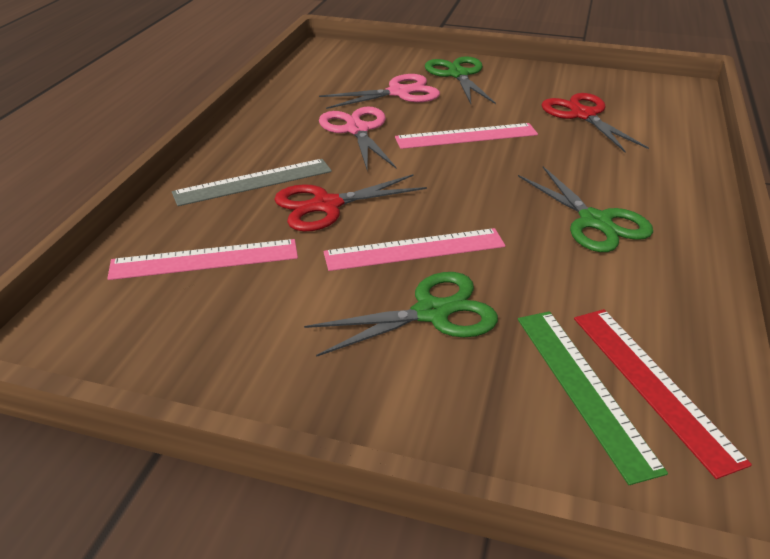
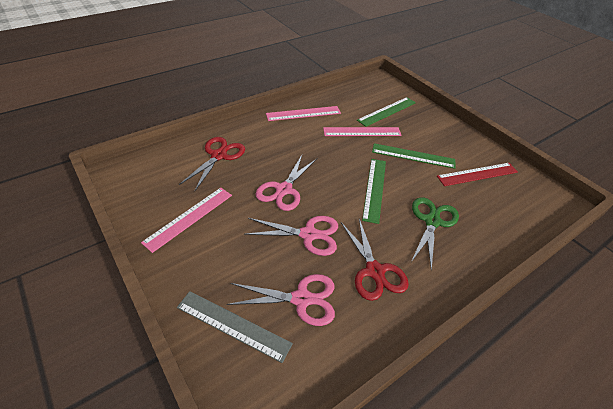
green ruler: 1 -> 3
green scissors: 3 -> 1
pink scissors: 2 -> 3

